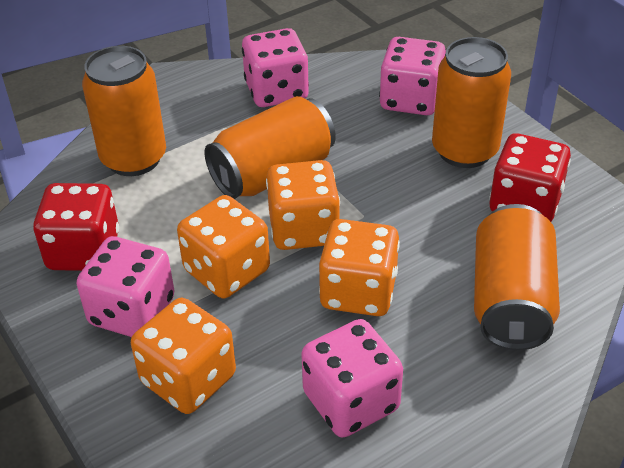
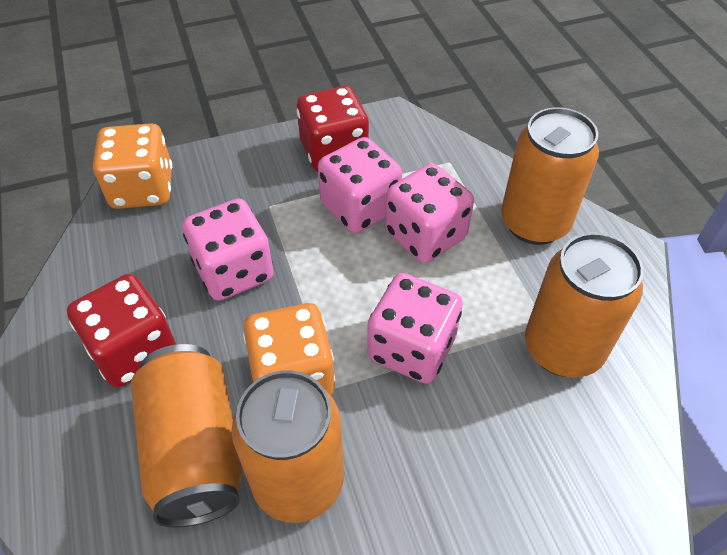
orange dice: 4 -> 2

